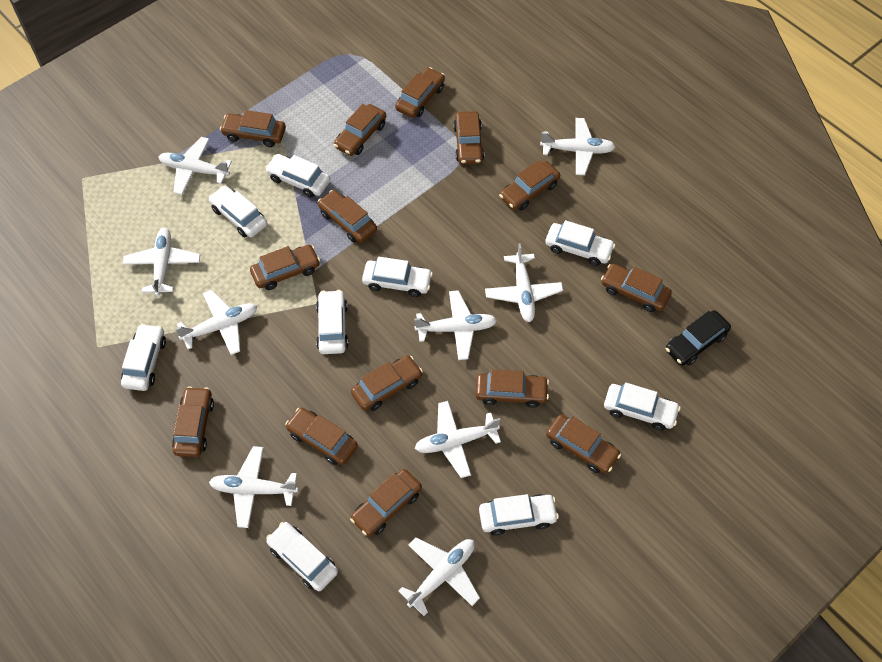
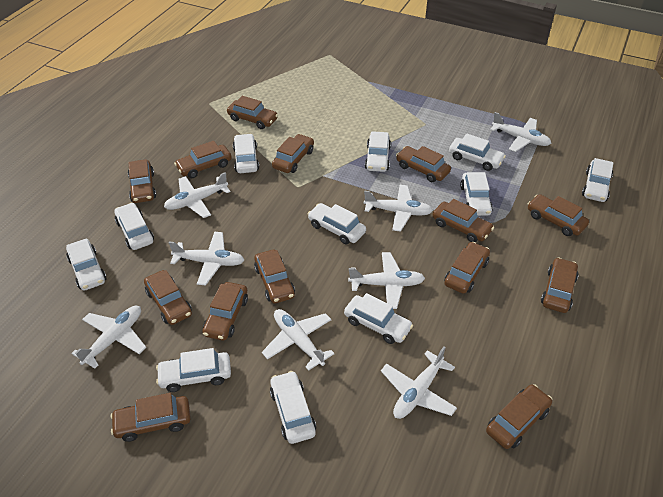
black car: 1 -> 0
white car: 9 -> 11
white plane: 9 -> 8

